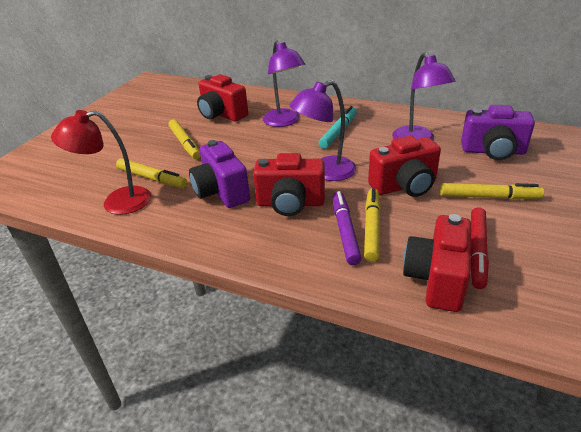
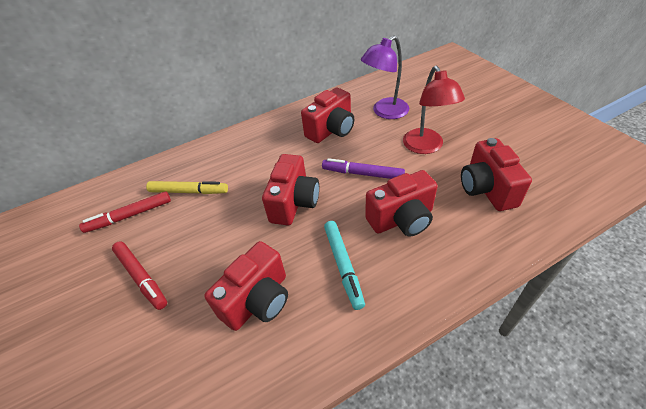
purple camera: 2 -> 0
purple lamp: 3 -> 1
red camera: 4 -> 5
red marker: 1 -> 2
yellow marker: 4 -> 1

